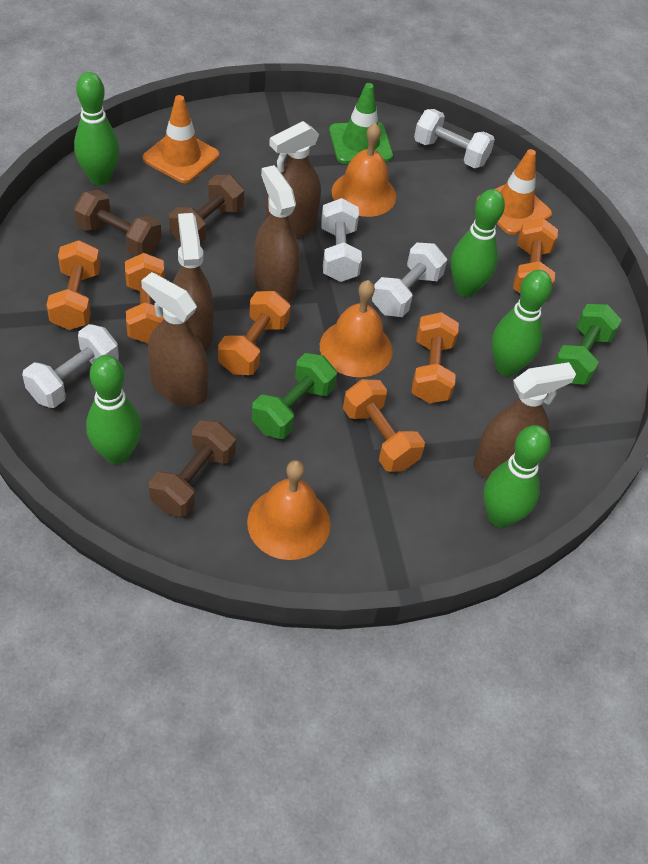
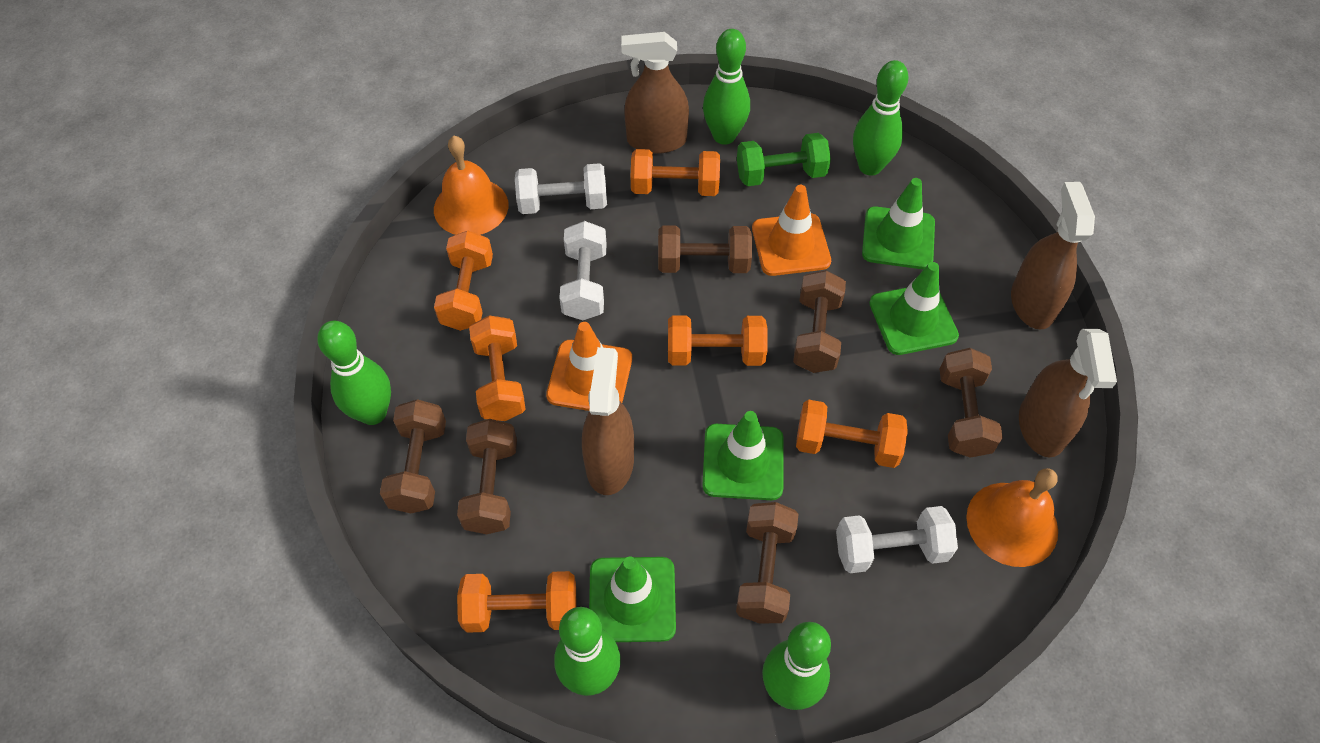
brown dumbbell: 3 -> 6
brown spray bottle: 5 -> 4
green dumbbell: 2 -> 1
green traffic cone: 1 -> 4
orange bell: 3 -> 2
white dumbbell: 4 -> 3

